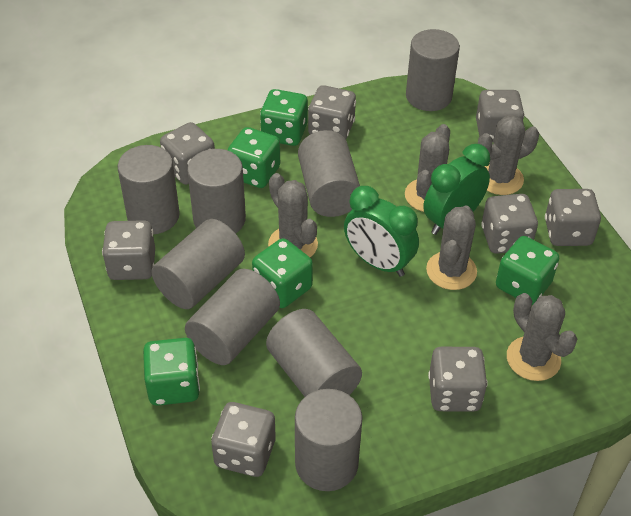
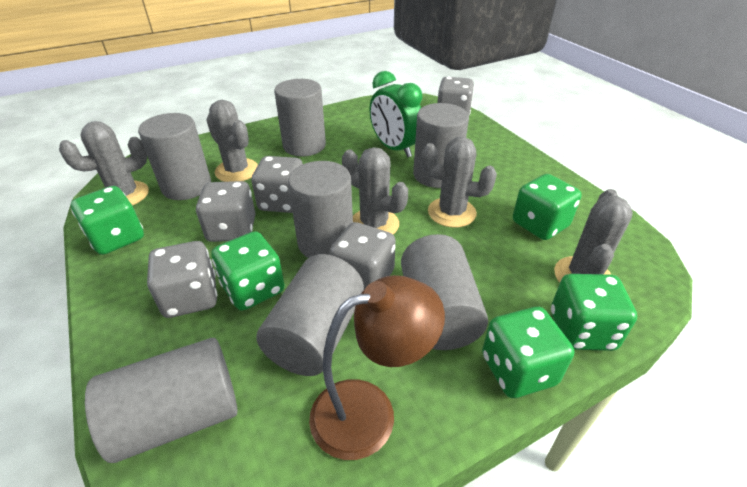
brown lamp: 0 -> 1
green clock: 2 -> 1
grey cylinder: 8 -> 7
grey dice: 8 -> 5

